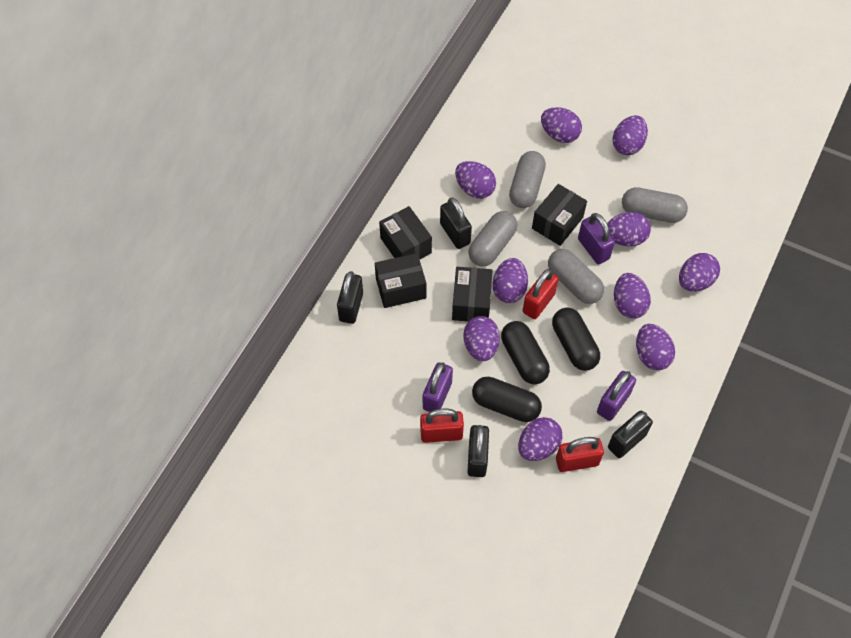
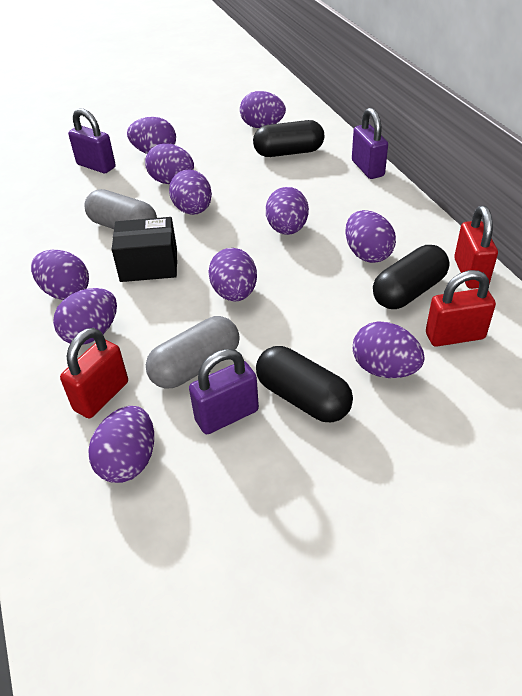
black box: 4 -> 1
black padlock: 4 -> 0
grey capsule: 4 -> 2
purple egg: 10 -> 11

